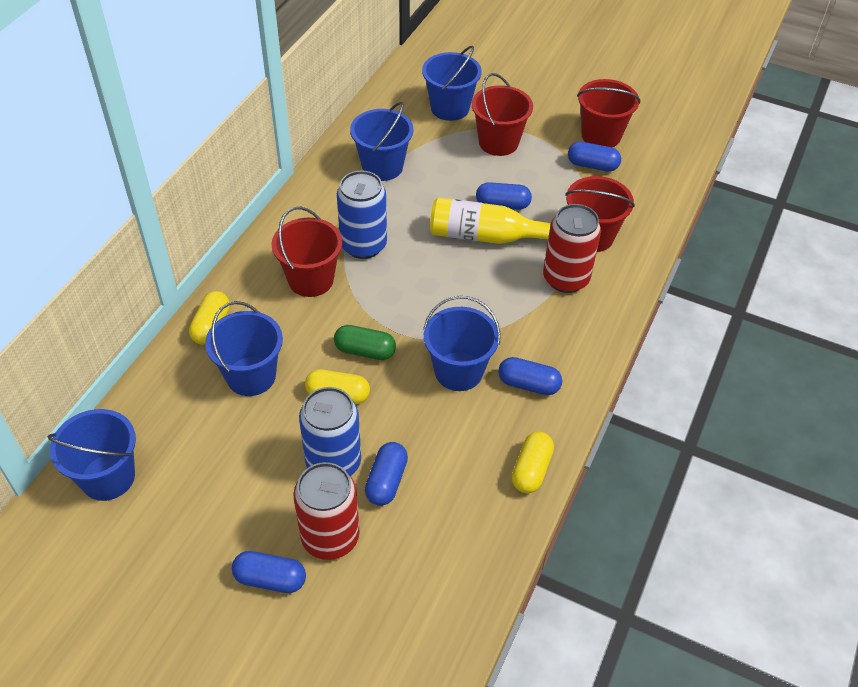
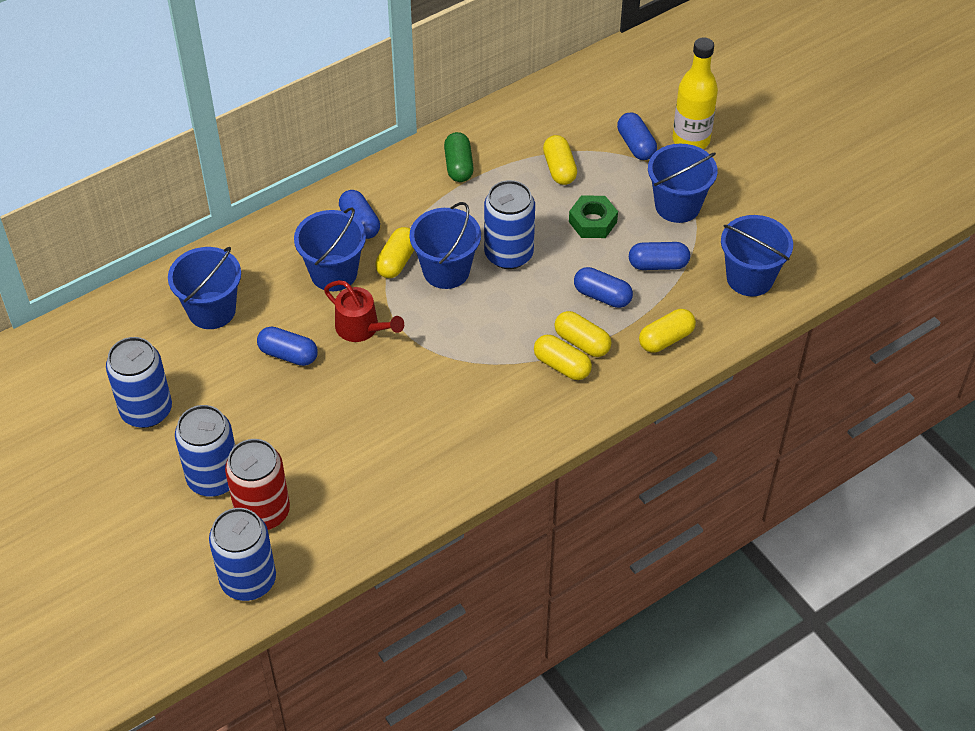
blue can: 2 -> 4
green nut: 0 -> 1
red bucket: 4 -> 0
red can: 2 -> 1
red watering can: 0 -> 1
yellow capsule: 3 -> 5

